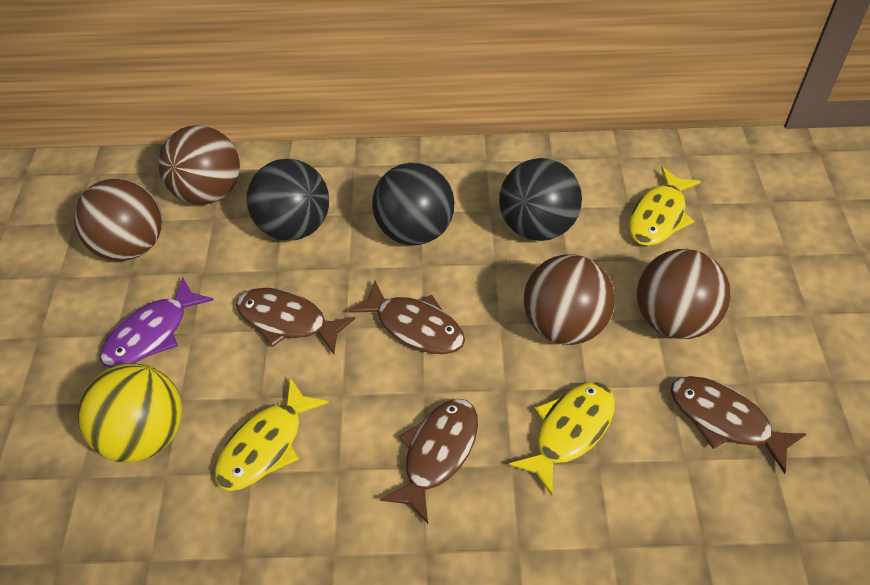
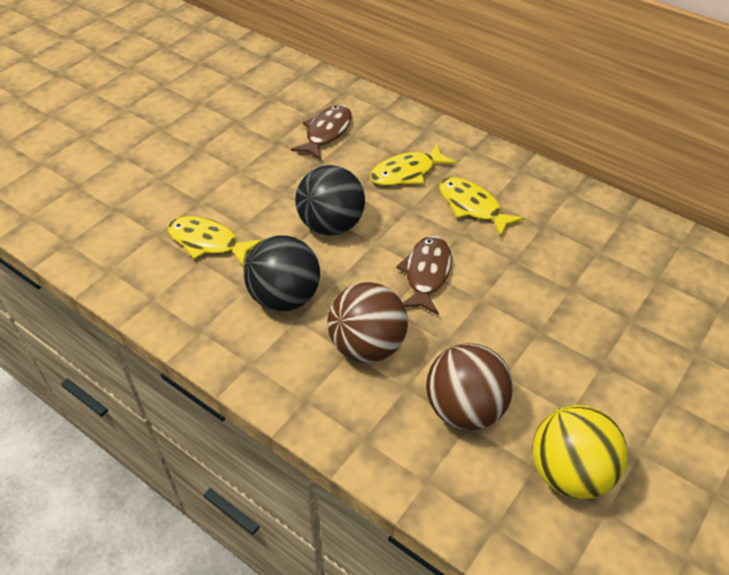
black ball: 3 -> 2
brown ball: 4 -> 2
brown fish: 4 -> 2
purple fish: 1 -> 0

